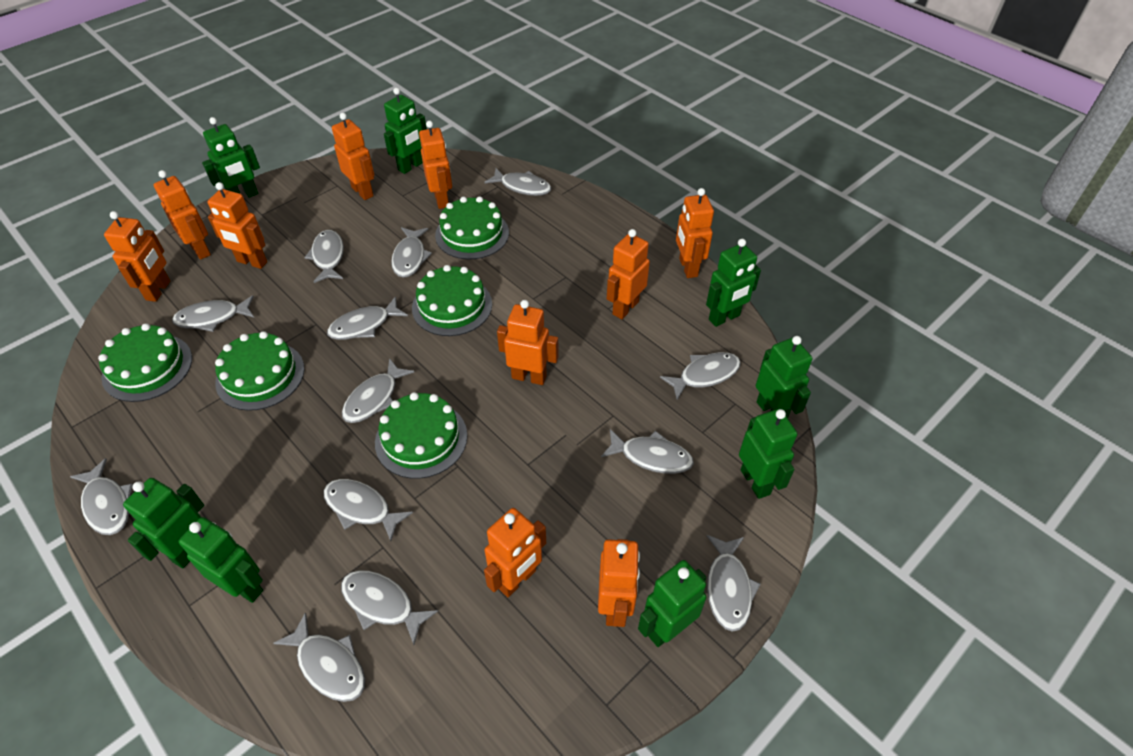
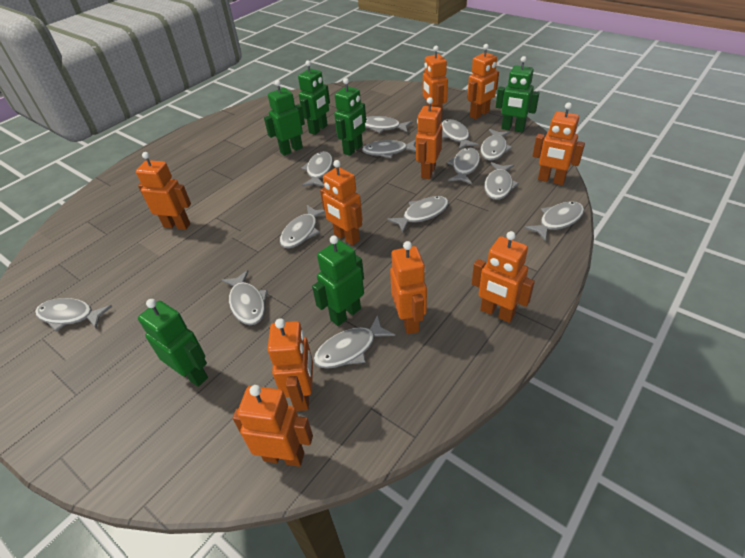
green cake: 5 -> 0
green robot: 8 -> 6

